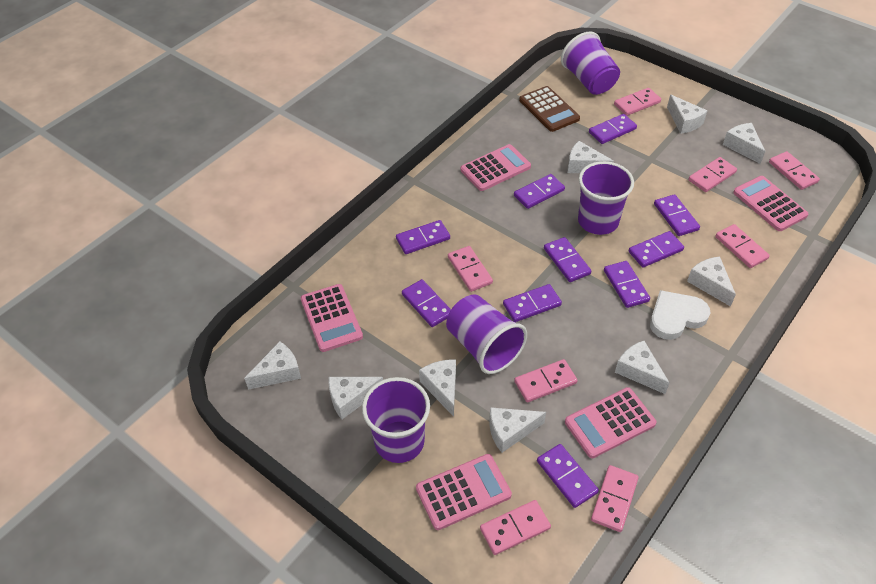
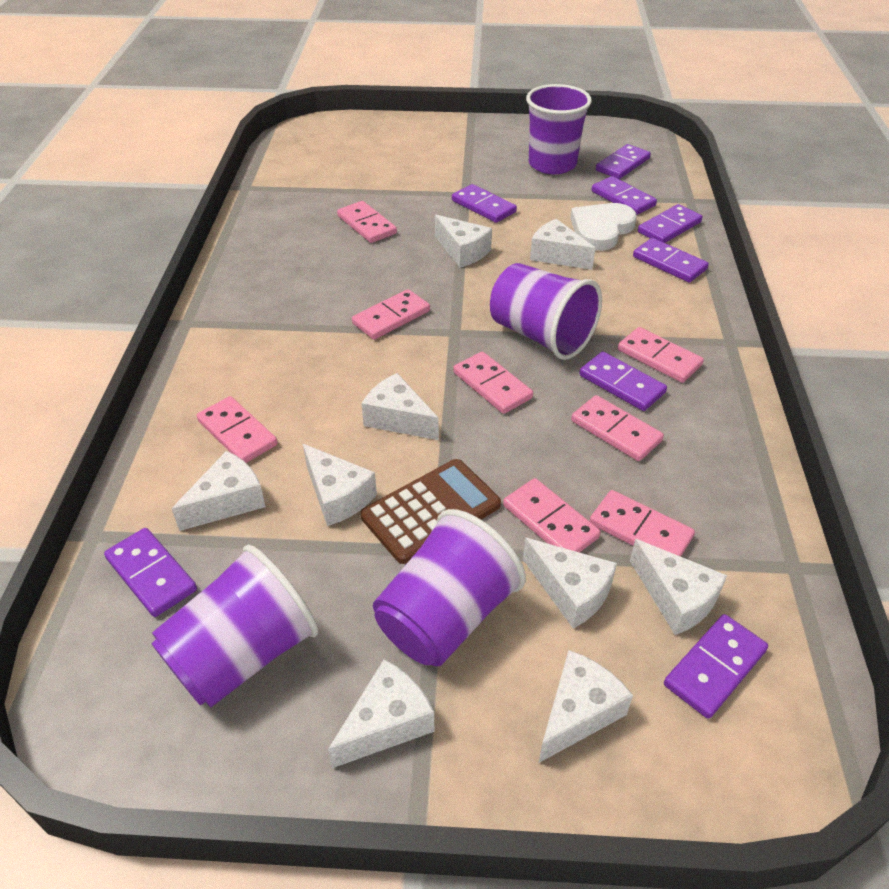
pink calculator: 5 -> 0
purple domino: 10 -> 8

